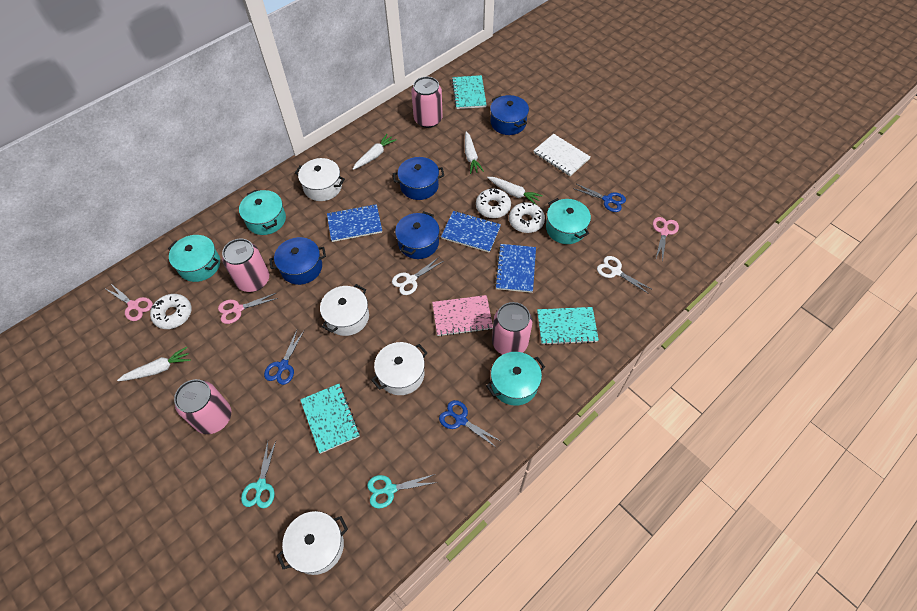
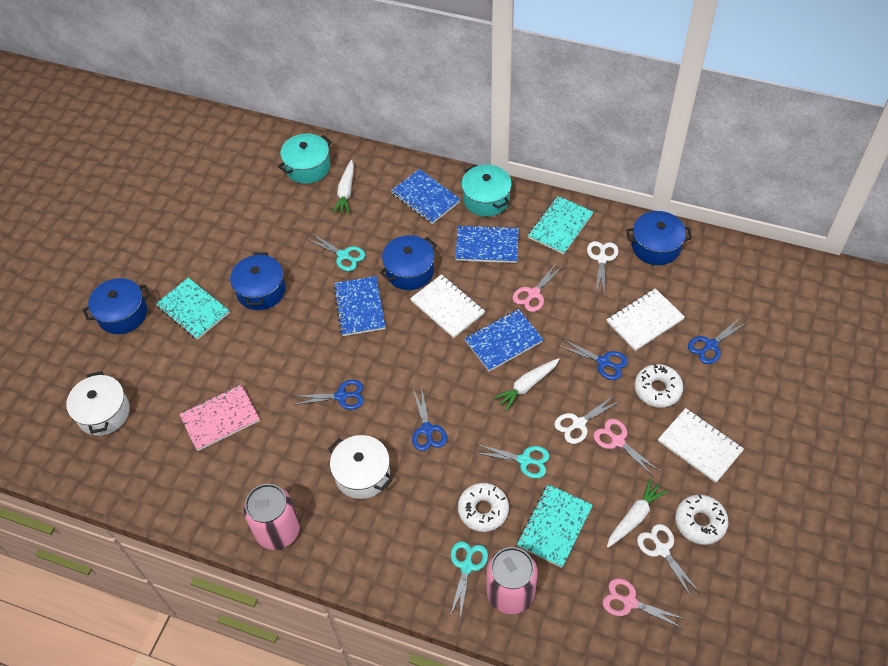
blue notebook: 3 -> 4
blue scissors: 3 -> 4
pink can: 4 -> 2
turquoise pot: 4 -> 2
turquoise scissors: 2 -> 3
white carrot: 4 -> 3
white notebook: 1 -> 3
white pot: 4 -> 2
white scissors: 2 -> 3

